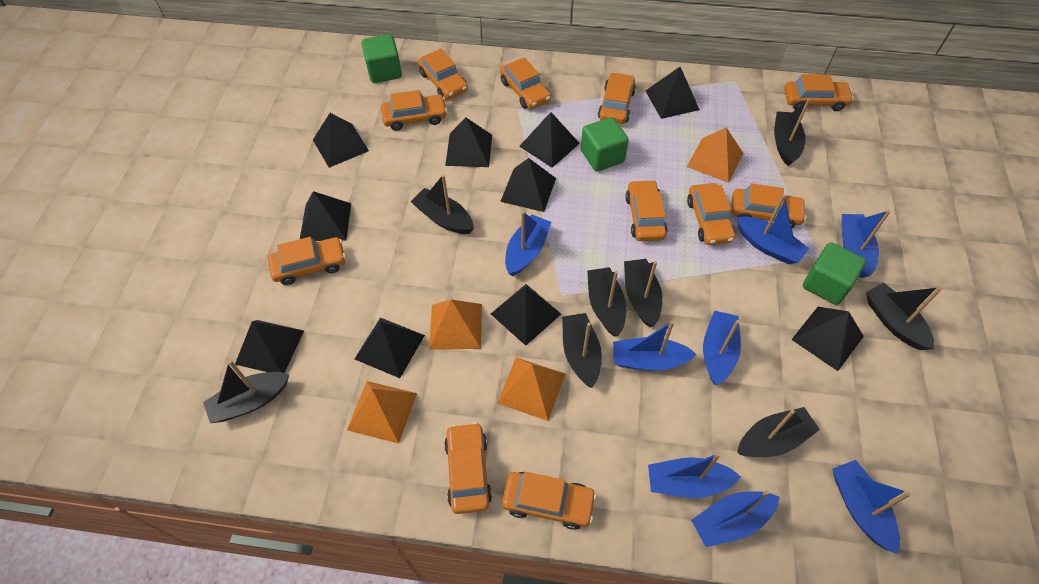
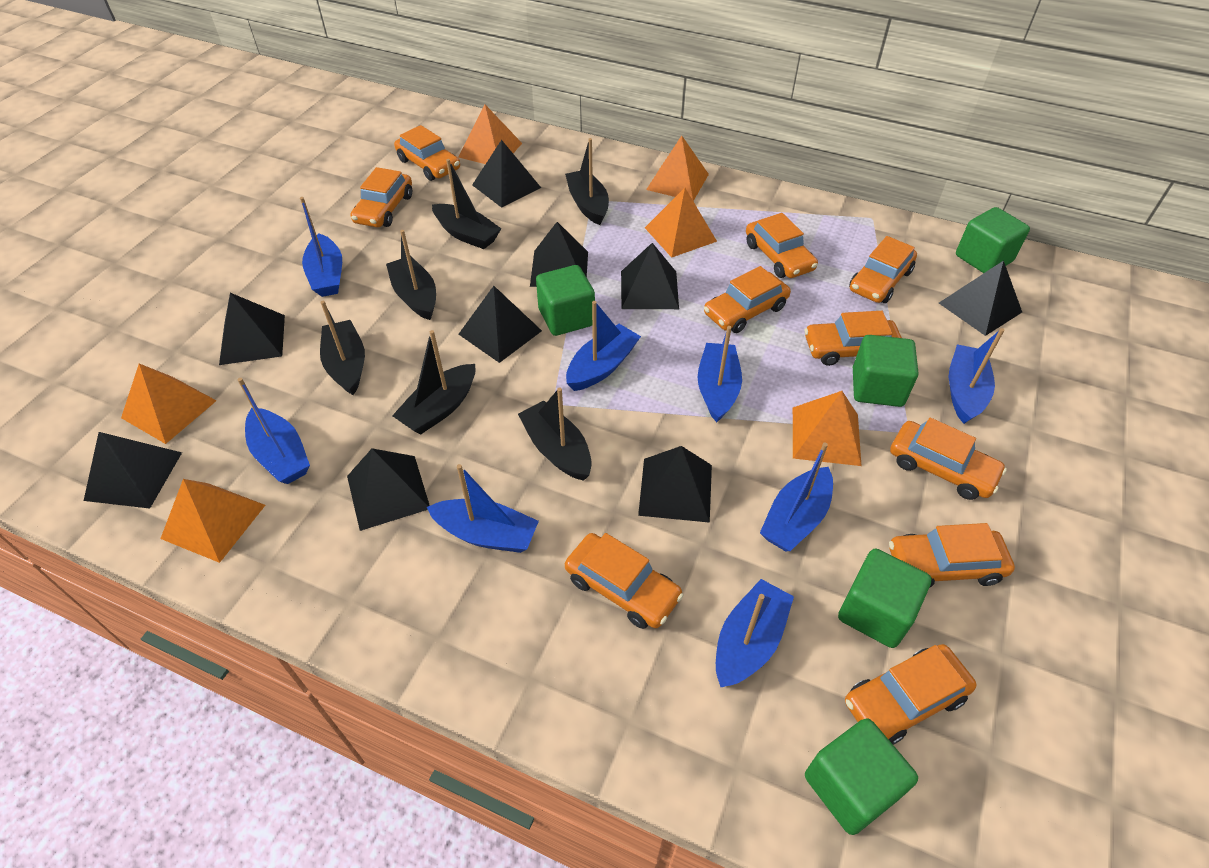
black boat: 8 -> 6
black pyramid: 10 -> 9
green cube: 3 -> 5
orange car: 11 -> 10
orange pyramid: 4 -> 6

